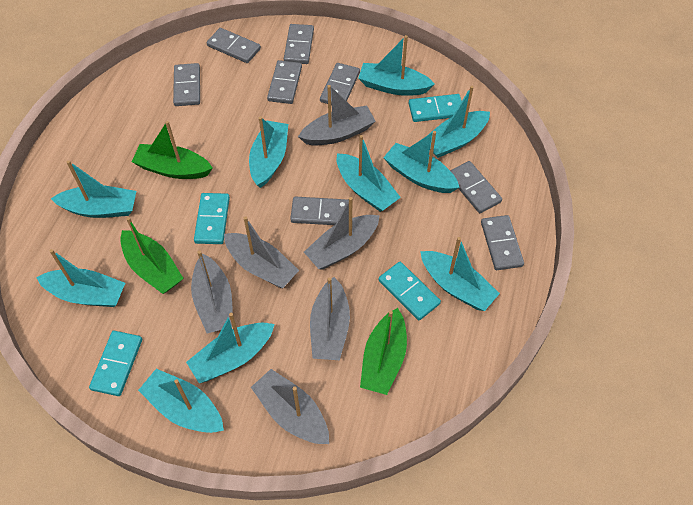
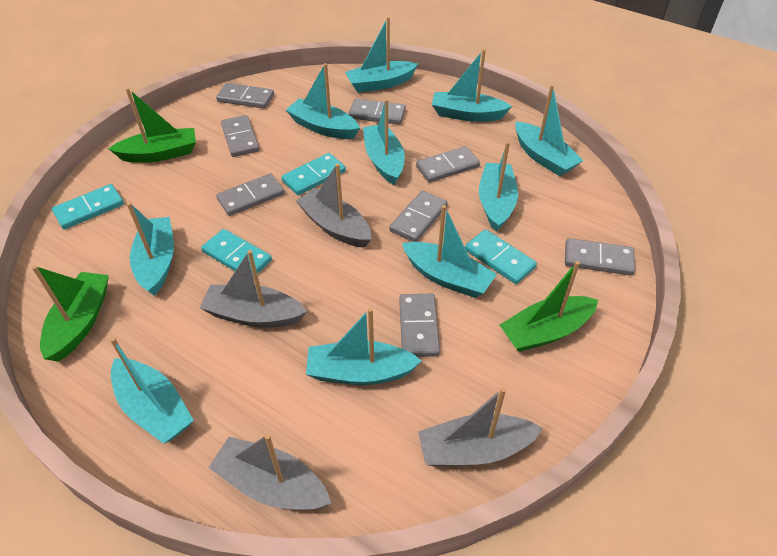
grey boat: 6 -> 4

